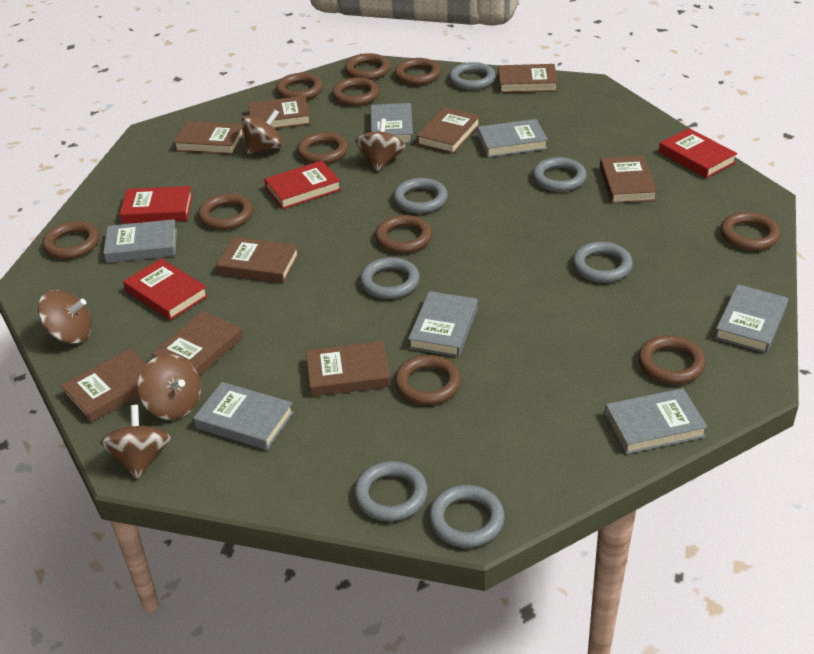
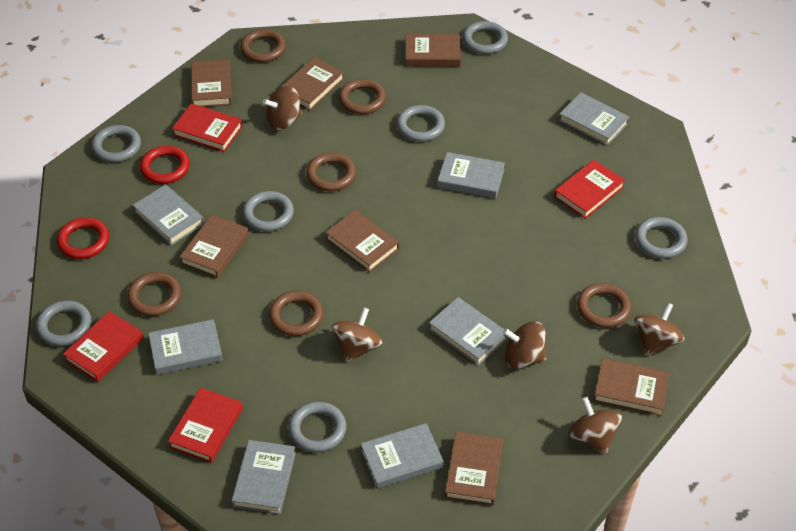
brown book: 9 -> 7
brown ring: 11 -> 6
red ring: 0 -> 2

